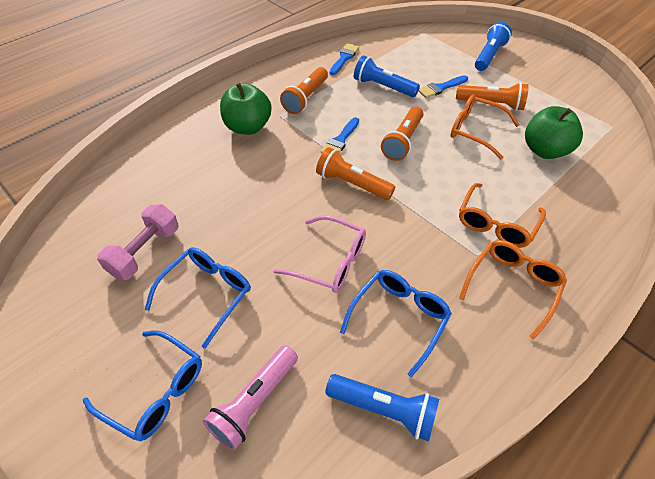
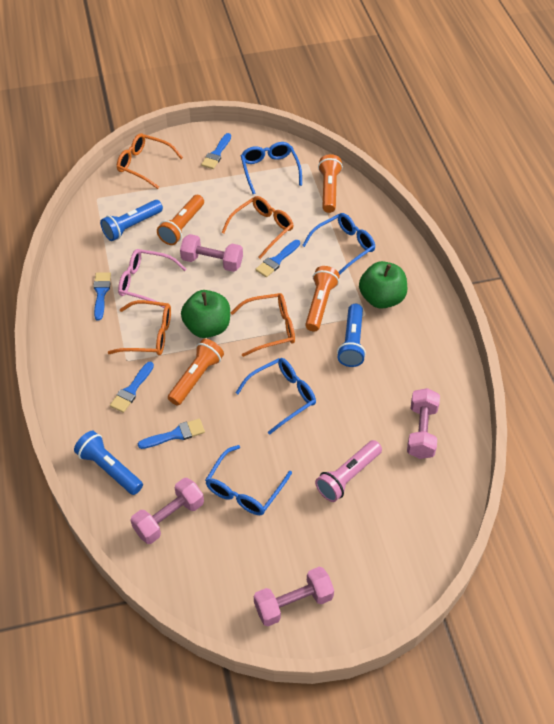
blue brush: 3 -> 5
blue glasses: 3 -> 4
orange glasses: 3 -> 4
pink dumbbell: 1 -> 4

